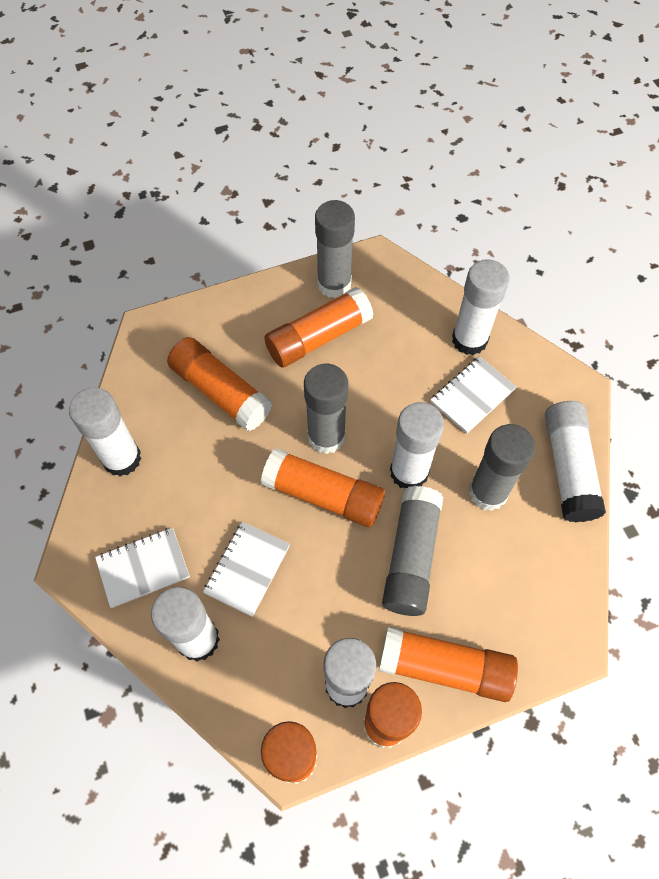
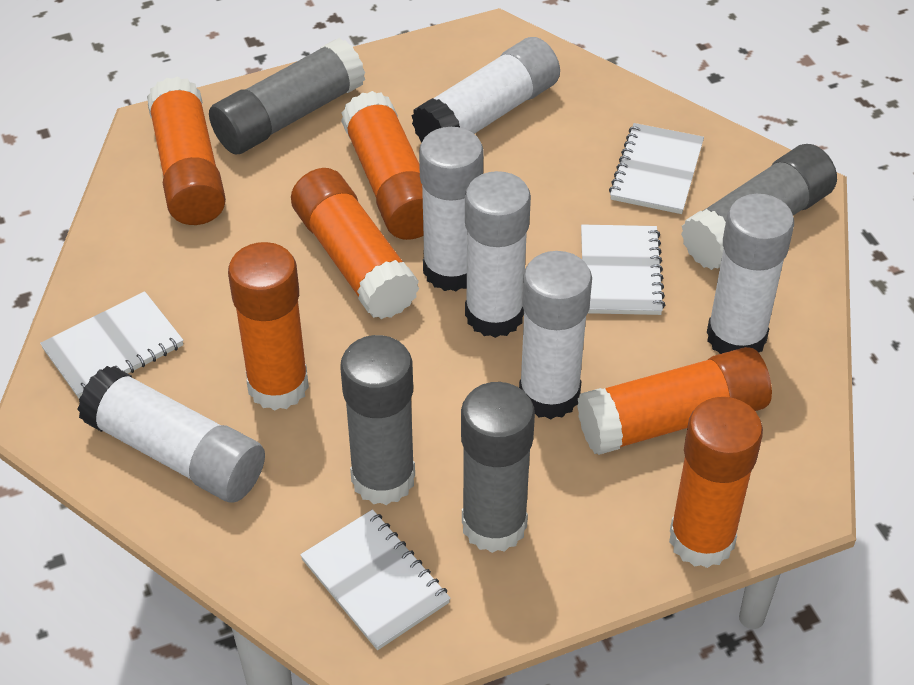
white notebook: 3 -> 4

